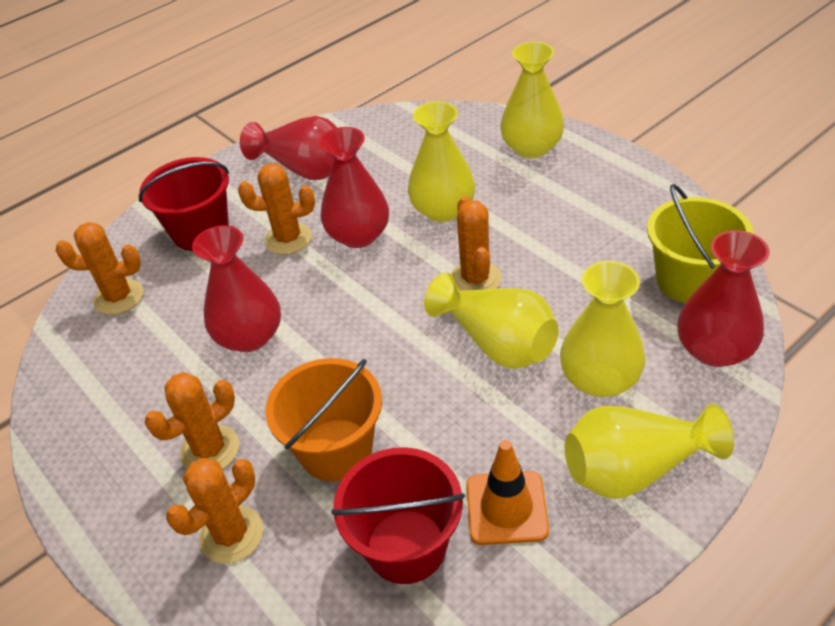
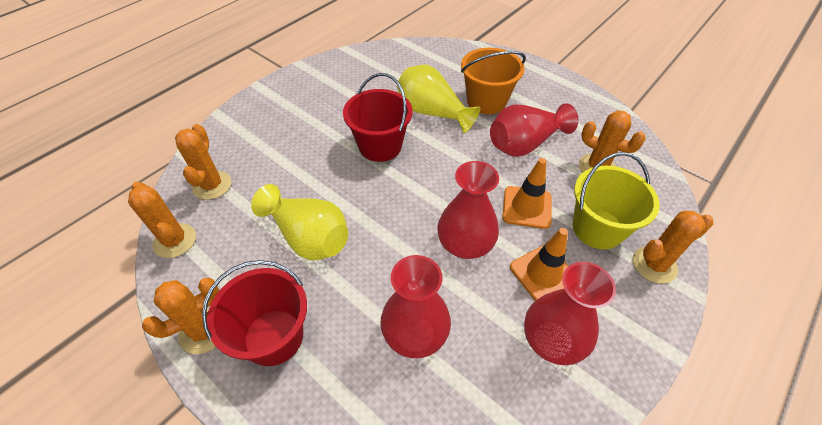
orange traffic cone: 1 -> 2
yellow vase: 5 -> 2

